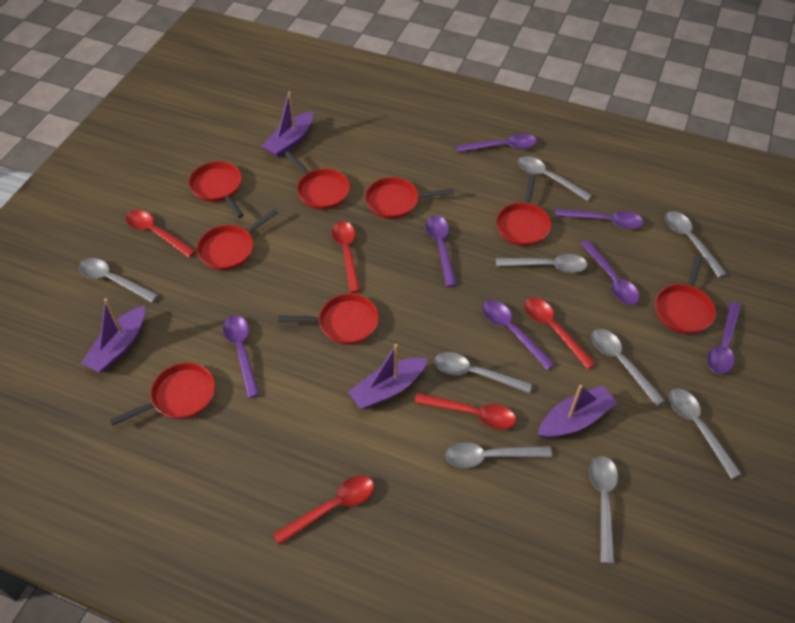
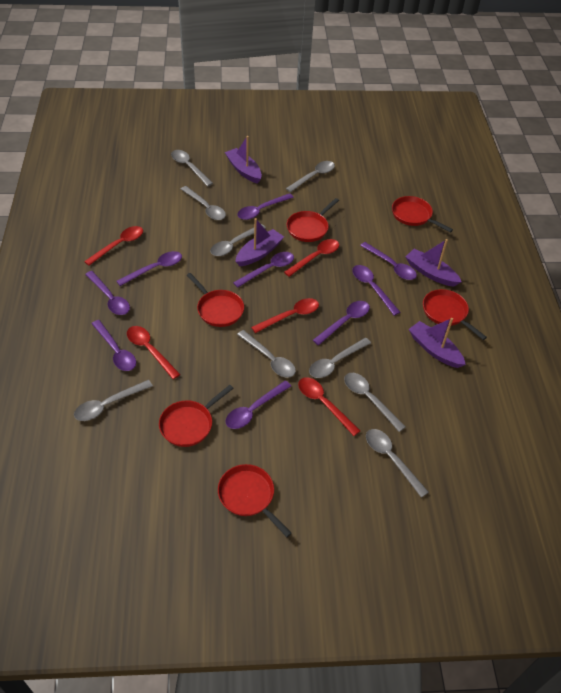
purple spoon: 7 -> 9
red pan: 8 -> 6

